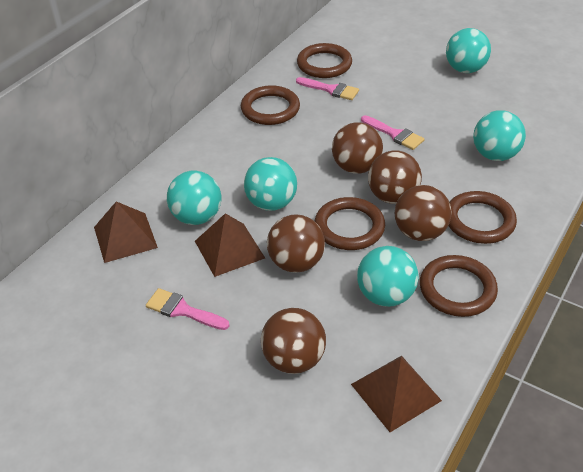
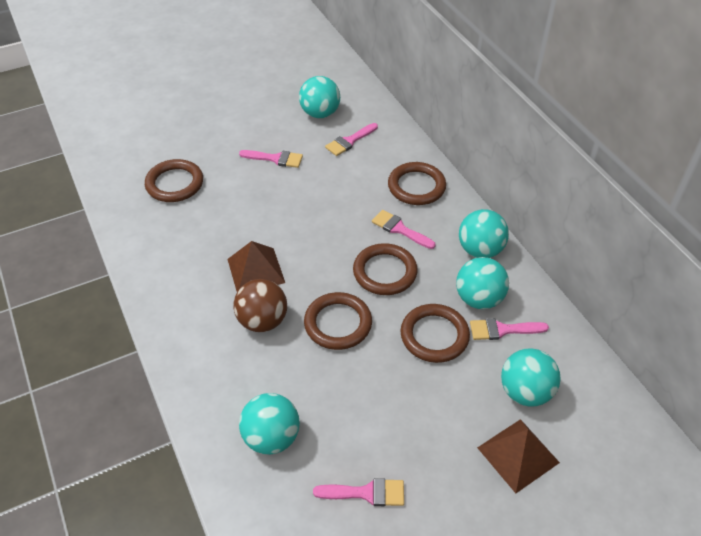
brown ball: 5 -> 1
brown pyramid: 3 -> 2
pink brush: 3 -> 5

